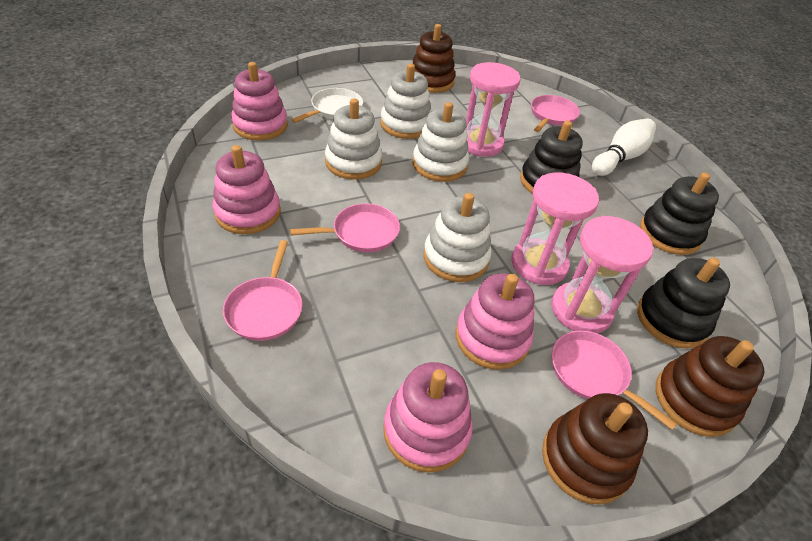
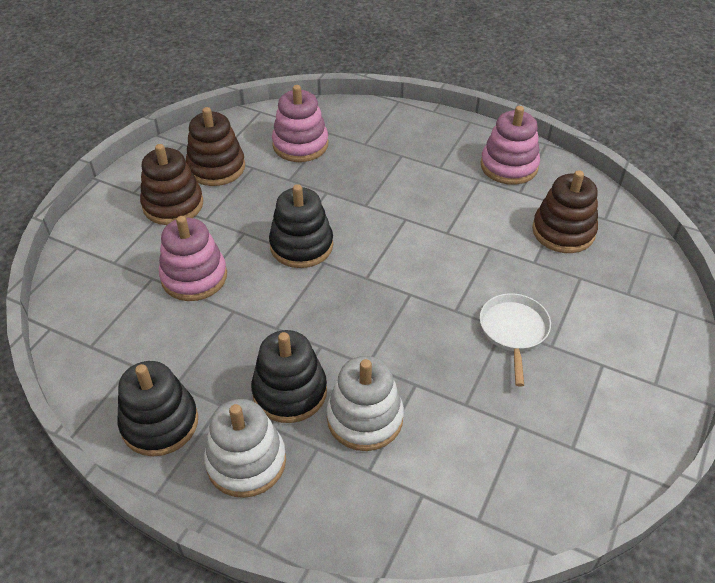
pink hourglass: 3 -> 0
pink pan: 4 -> 0
pink stacking toy: 4 -> 3
white bowling pin: 1 -> 0
white stacking toy: 4 -> 2

